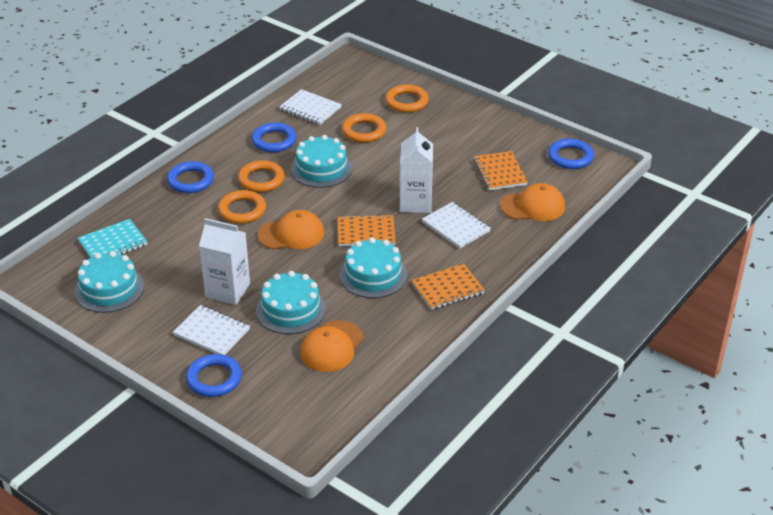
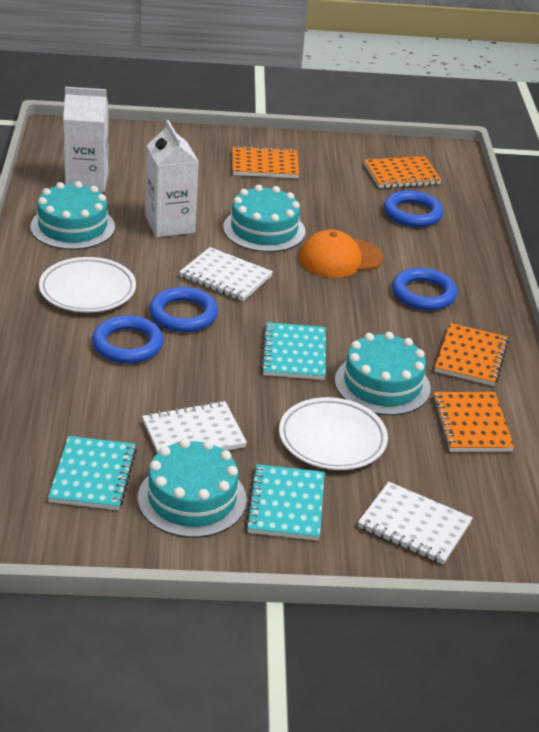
orange cap: 3 -> 1
orange notebook: 3 -> 4
orange ring: 4 -> 0
turquoise notebook: 1 -> 3
white plate: 0 -> 2

